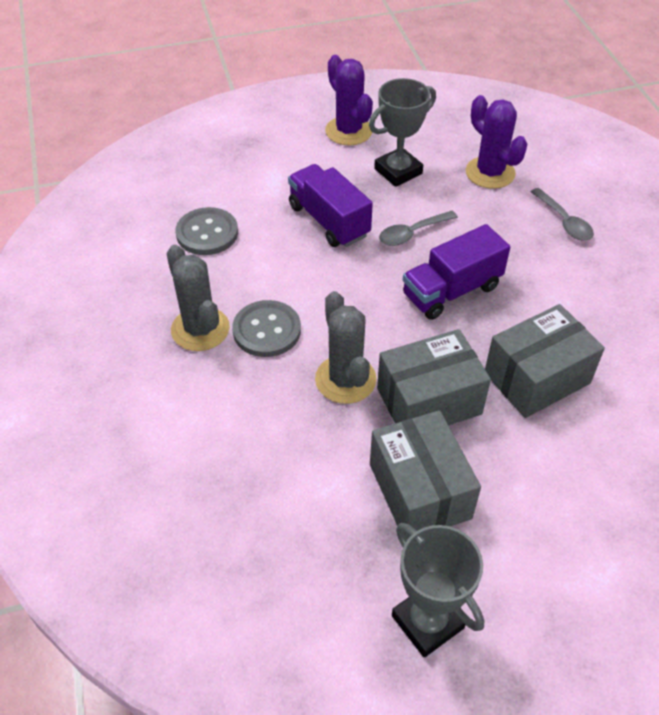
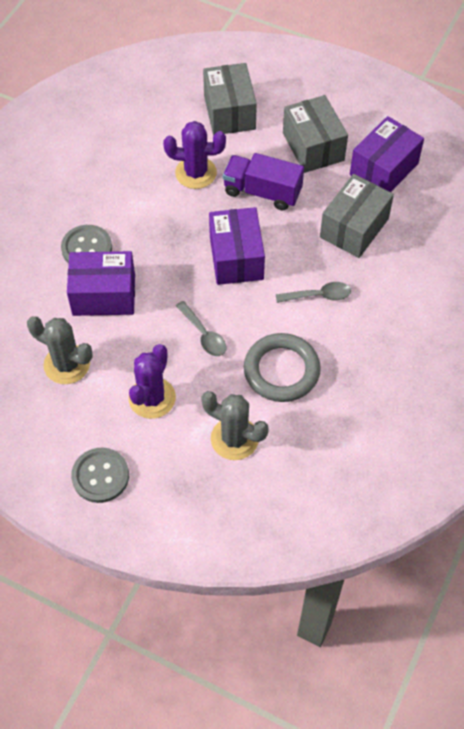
grey ring: 0 -> 1
grey trophy: 2 -> 0
purple box: 0 -> 3
purple truck: 2 -> 1

